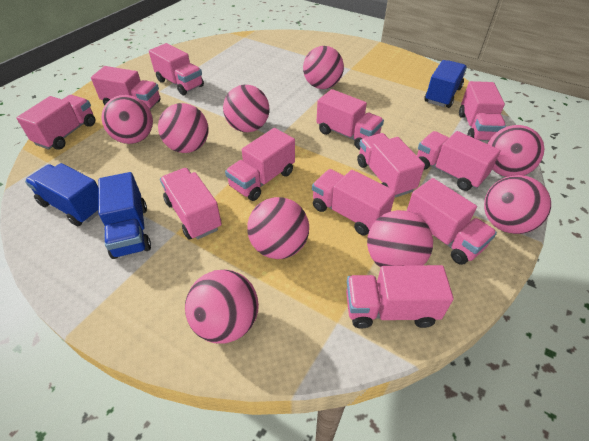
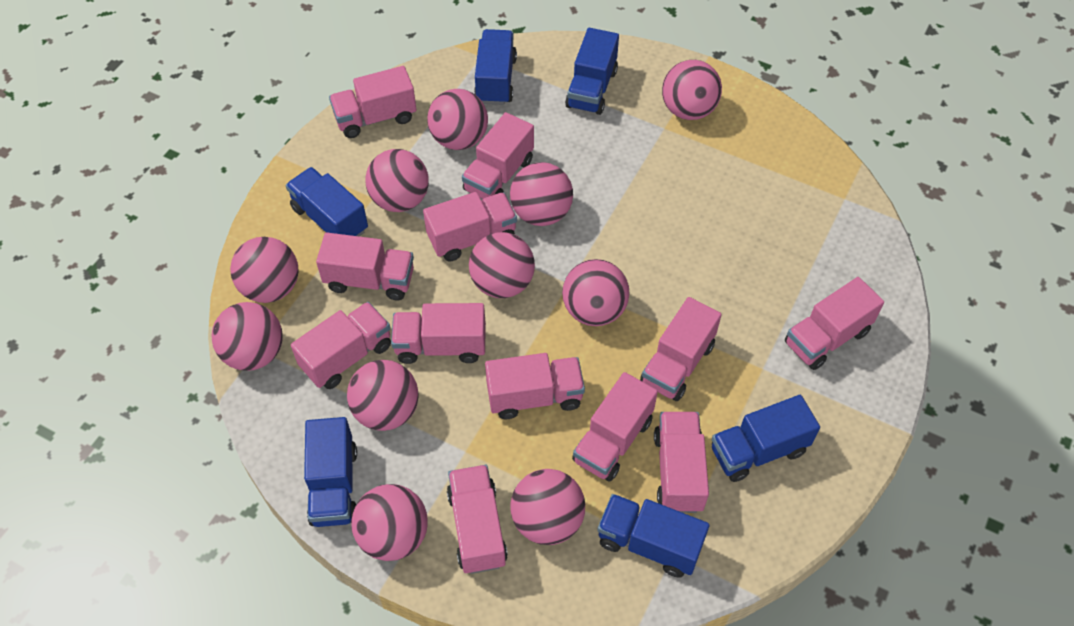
blue truck: 3 -> 6
pink ball: 9 -> 11

